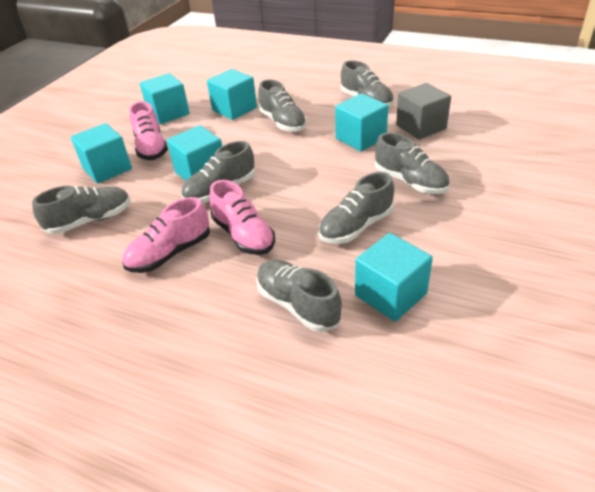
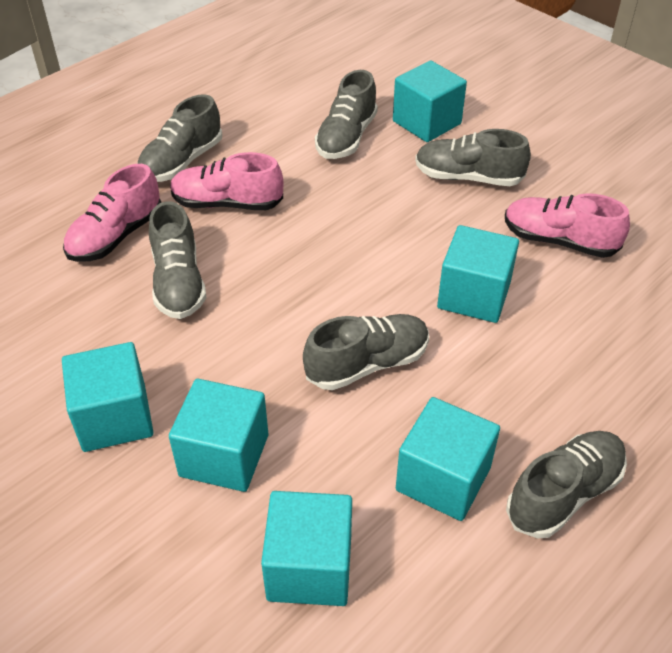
grey cube: 1 -> 0
grey shoe: 7 -> 6

